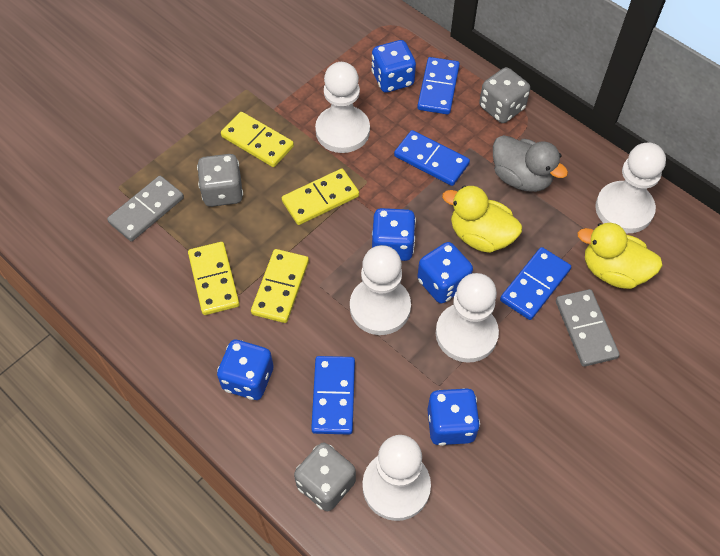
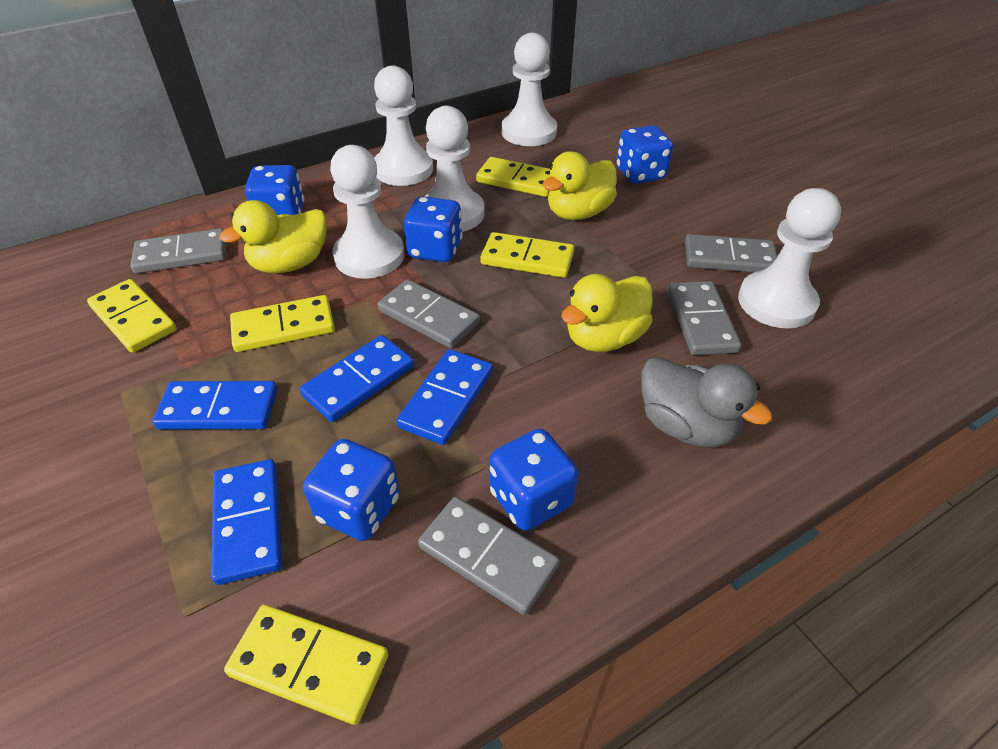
grey dice: 3 -> 0
grey domino: 2 -> 5
yellow domino: 4 -> 5
yellow duck: 2 -> 3

